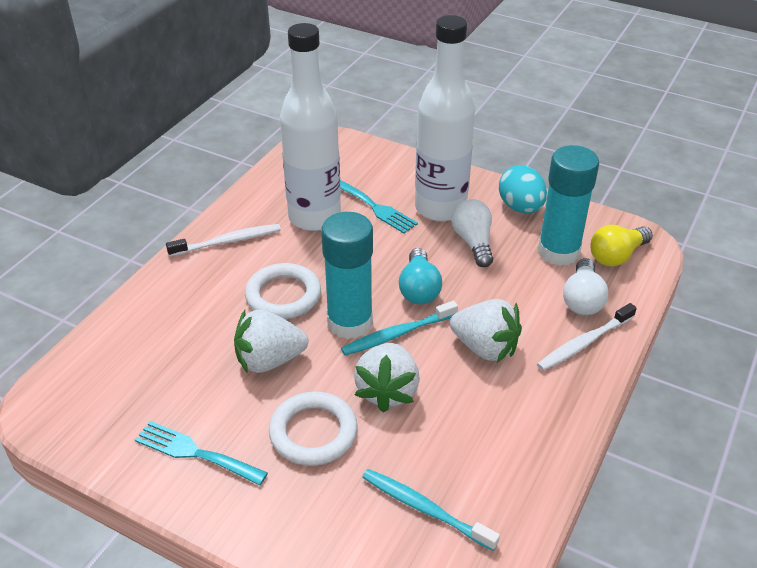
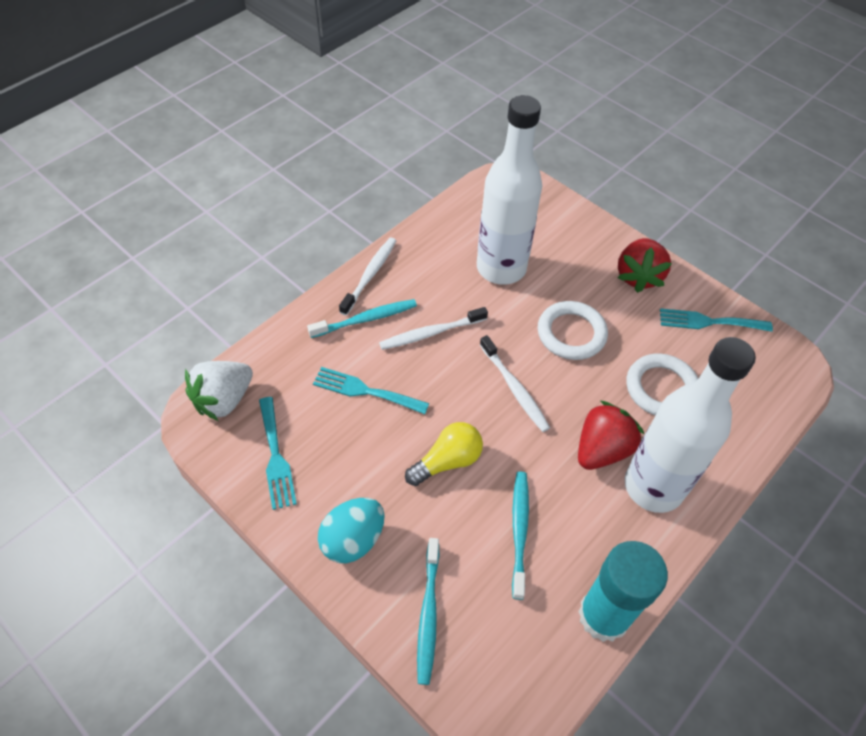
red strawberry: 0 -> 2
turquoise fork: 2 -> 3
turquoise glue stick: 2 -> 1
turquoise light bulb: 1 -> 0
turquoise toothbrush: 2 -> 3
white light bulb: 2 -> 0
white strawberry: 3 -> 1
white toothbrush: 2 -> 3

